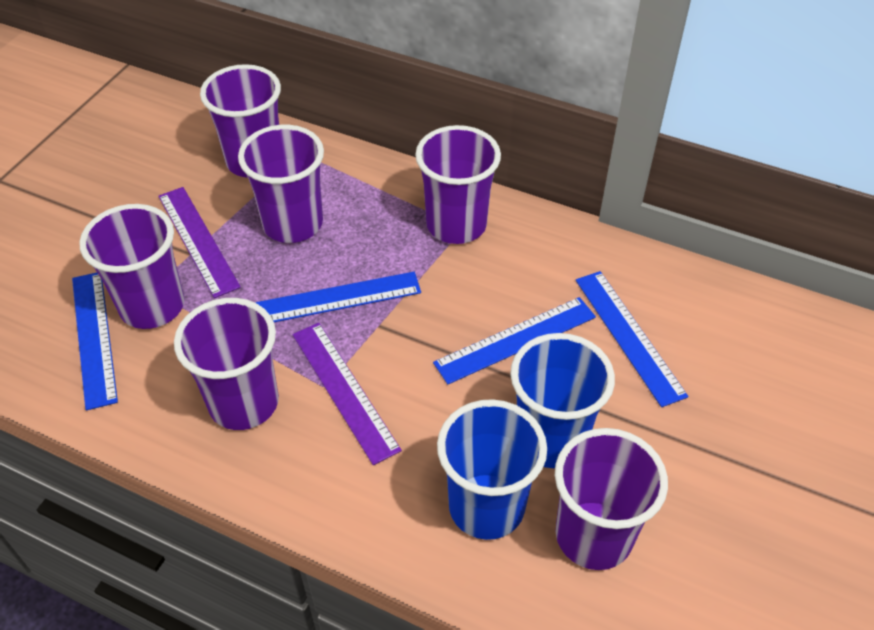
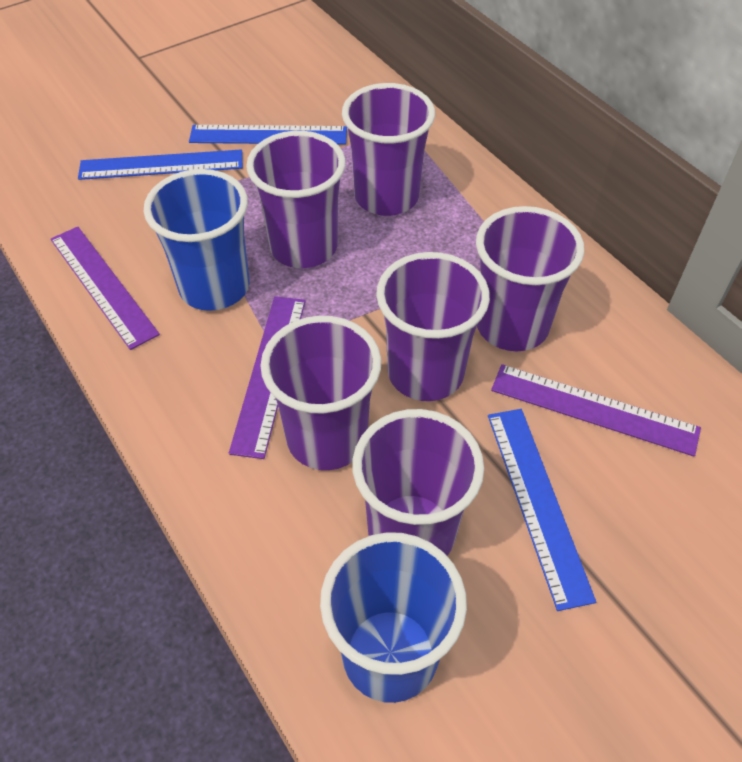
blue ruler: 4 -> 3
purple ruler: 2 -> 3

